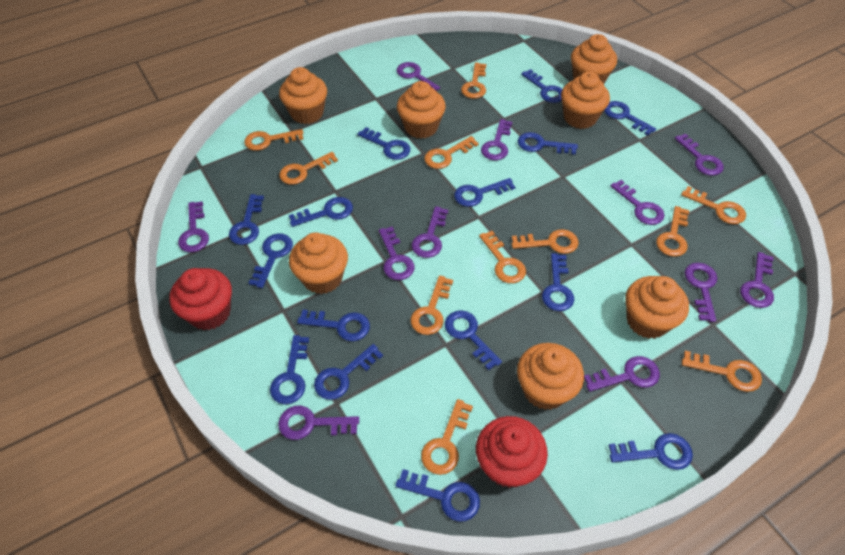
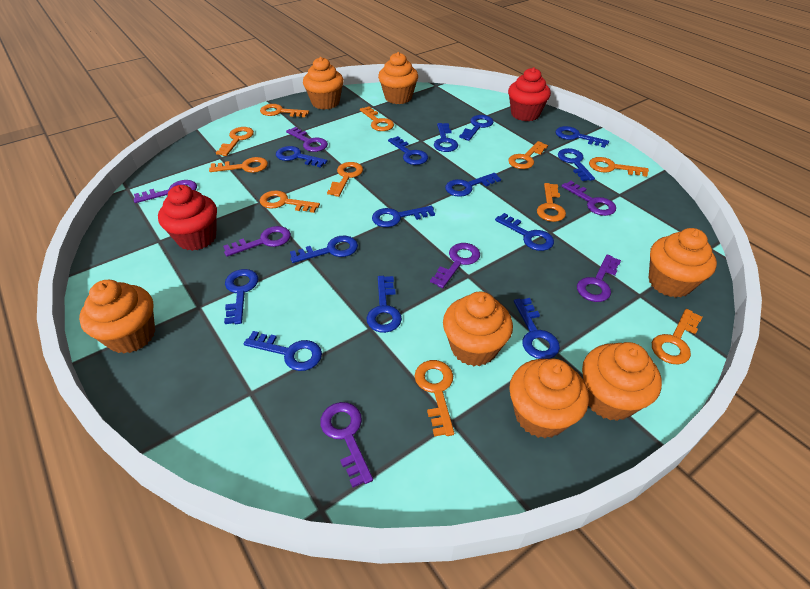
blue key: 15 -> 14
purple key: 11 -> 7

